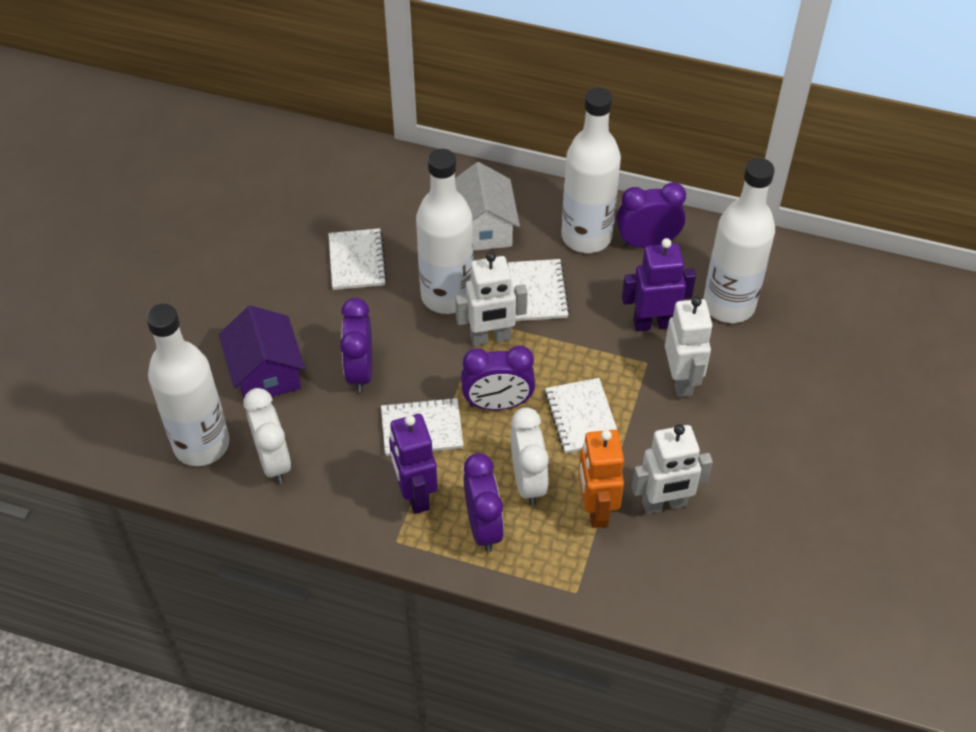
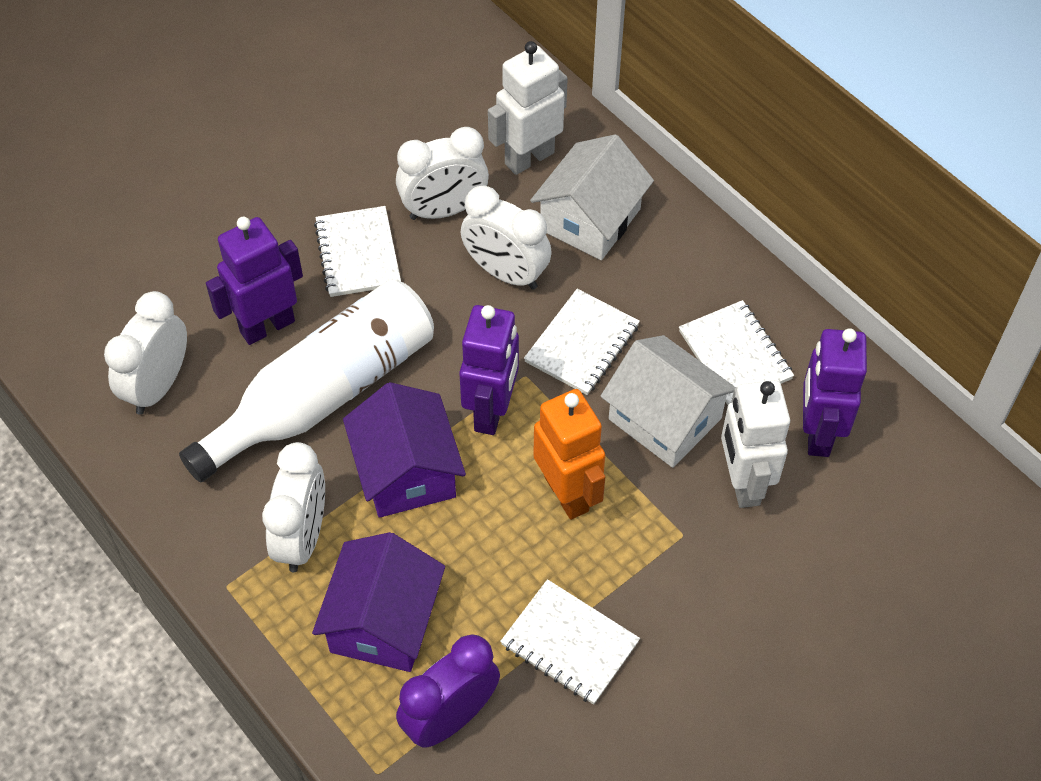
purple clock: 4 -> 1
purple house: 1 -> 2
purple robot: 2 -> 3
white bottle: 4 -> 1
white clock: 2 -> 4
white house: 1 -> 2
white robot: 3 -> 2

